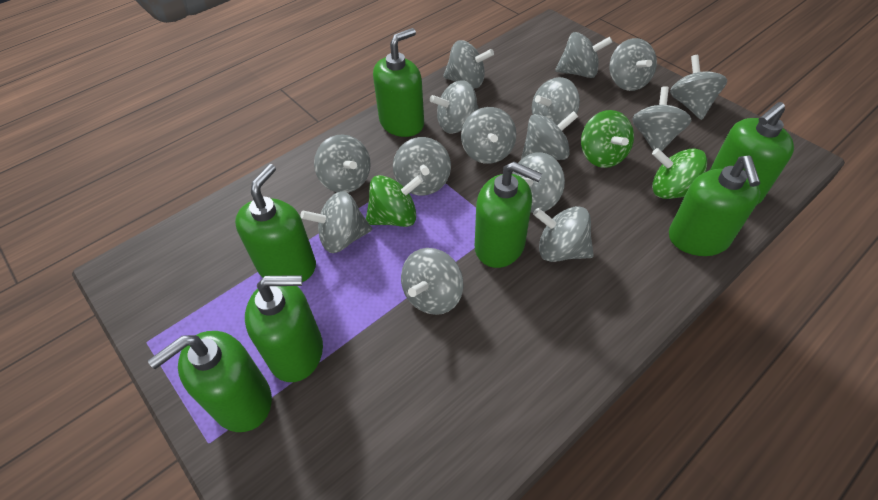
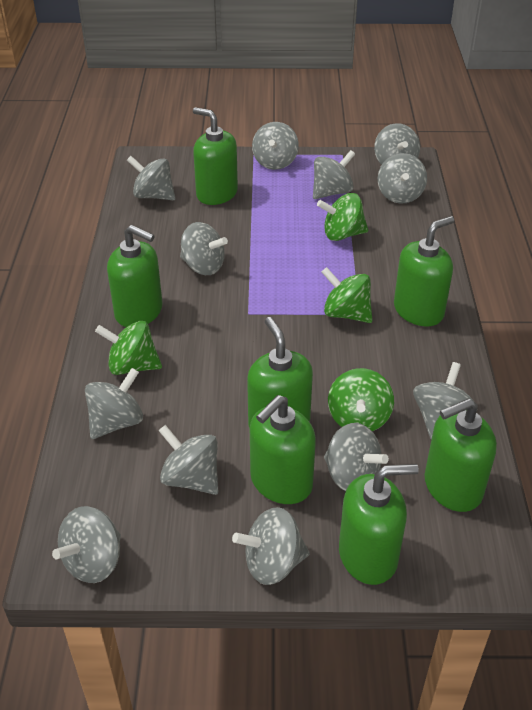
green spinning top: 3 -> 4
grey spinning top: 15 -> 12

